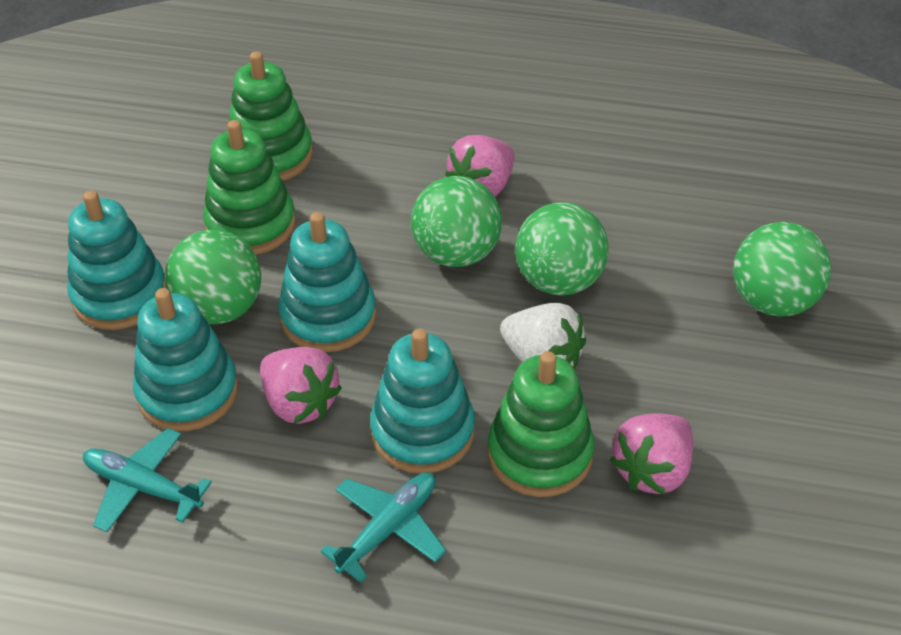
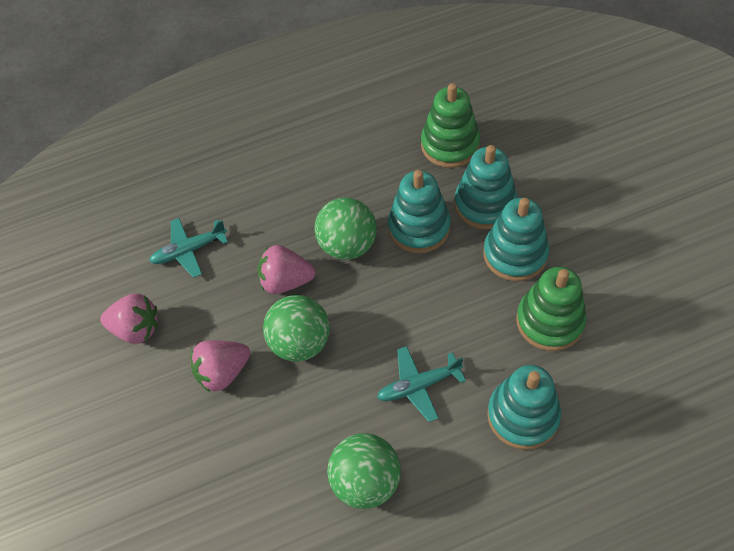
green ball: 4 -> 3
green stacking toy: 3 -> 2
white strawberry: 1 -> 0

